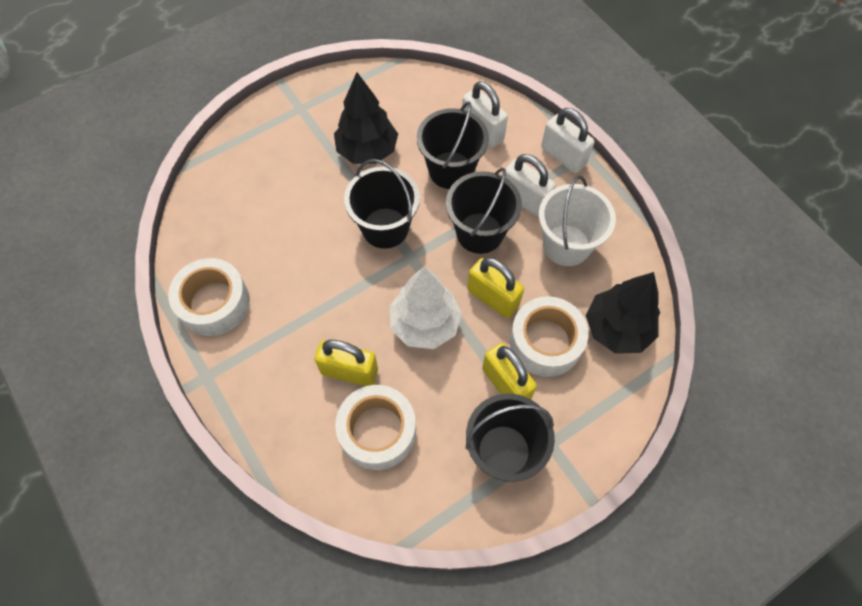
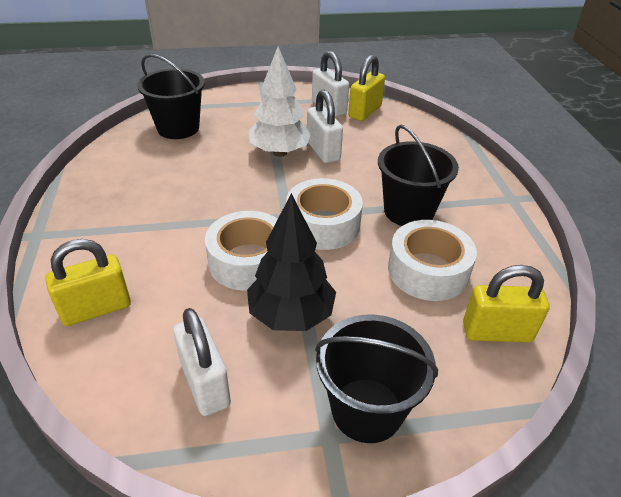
black bucket: 4 -> 3
black tree: 2 -> 1
white bucket: 1 -> 0

